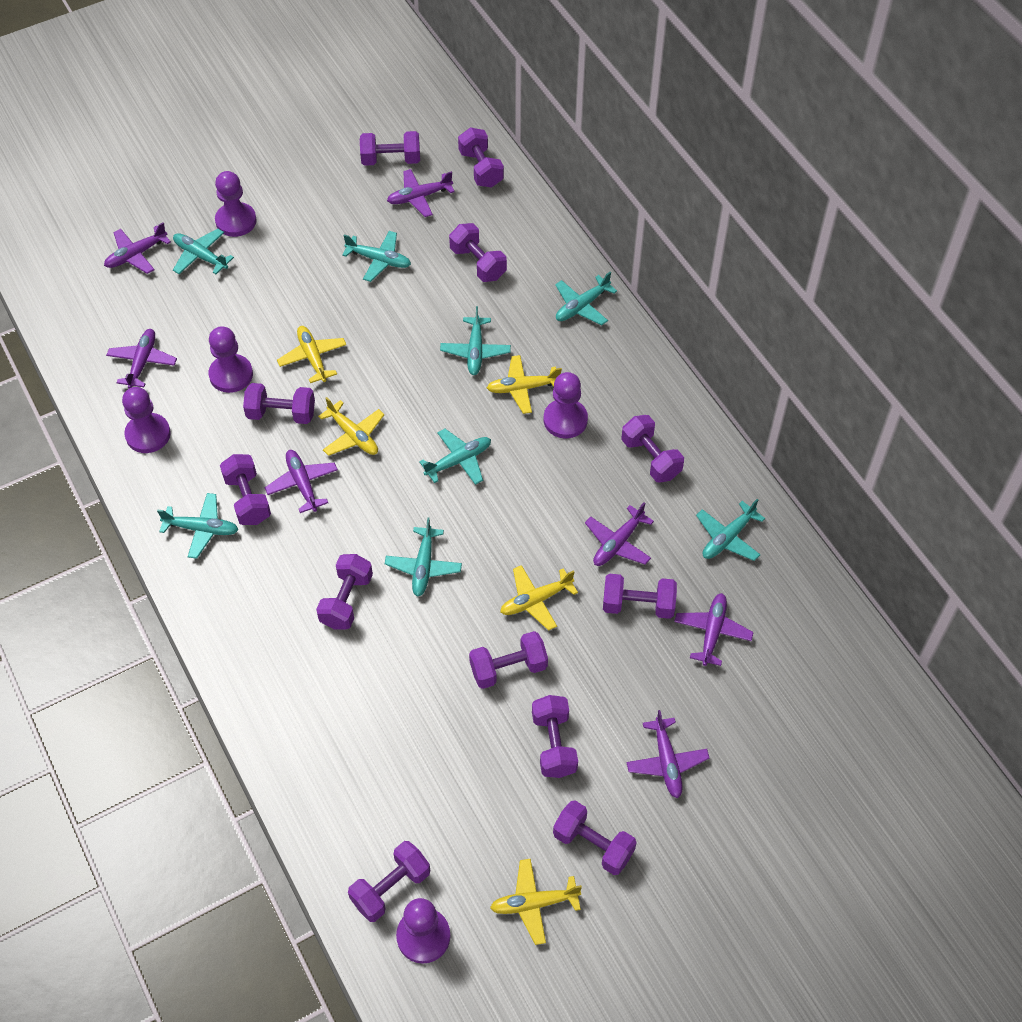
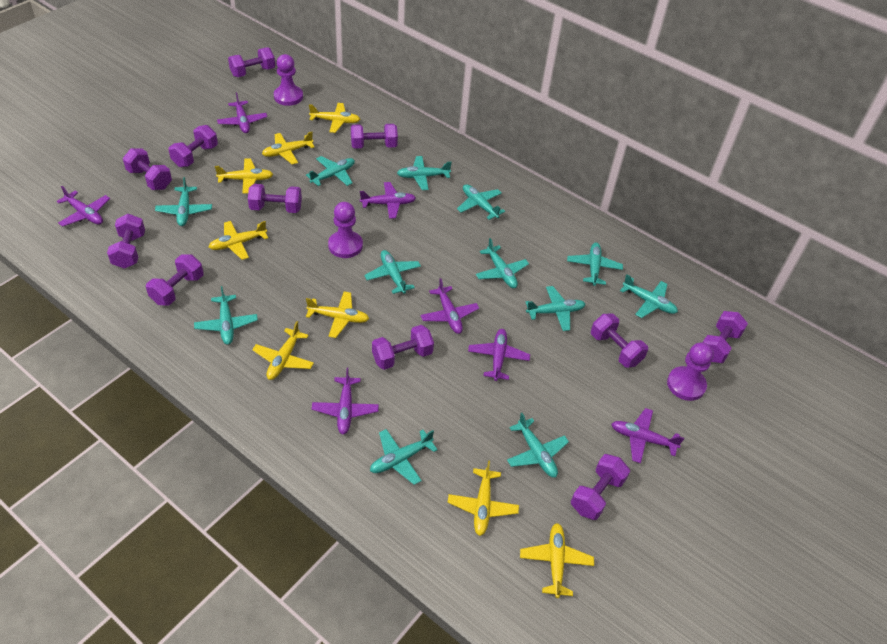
purple dumbbell: 12 -> 11
purple pawn: 5 -> 3
turquoise plane: 8 -> 12
yellow plane: 5 -> 8

